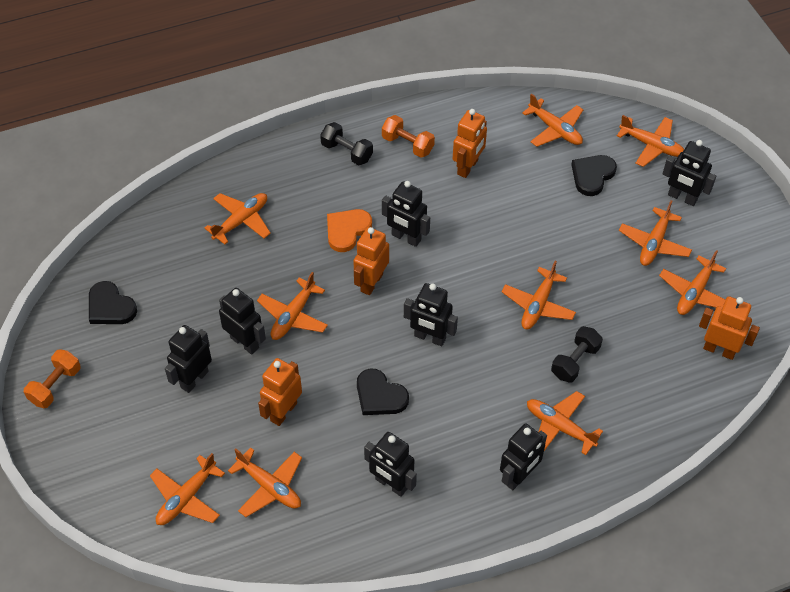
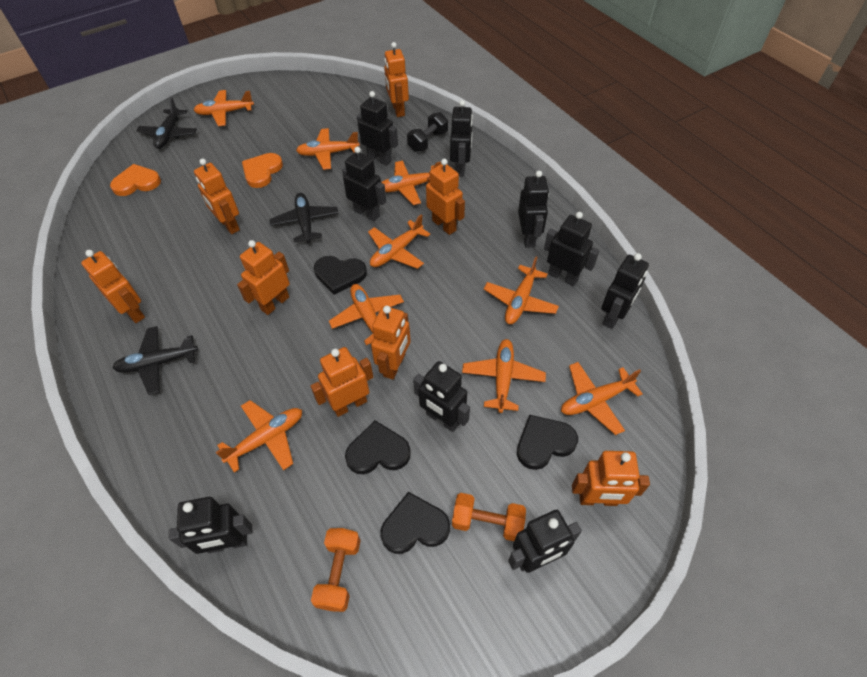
black dumbbell: 2 -> 1
black heart: 3 -> 4
black plane: 0 -> 3
black robot: 7 -> 9
orange heart: 1 -> 2
orange plane: 10 -> 9
orange robot: 4 -> 8

